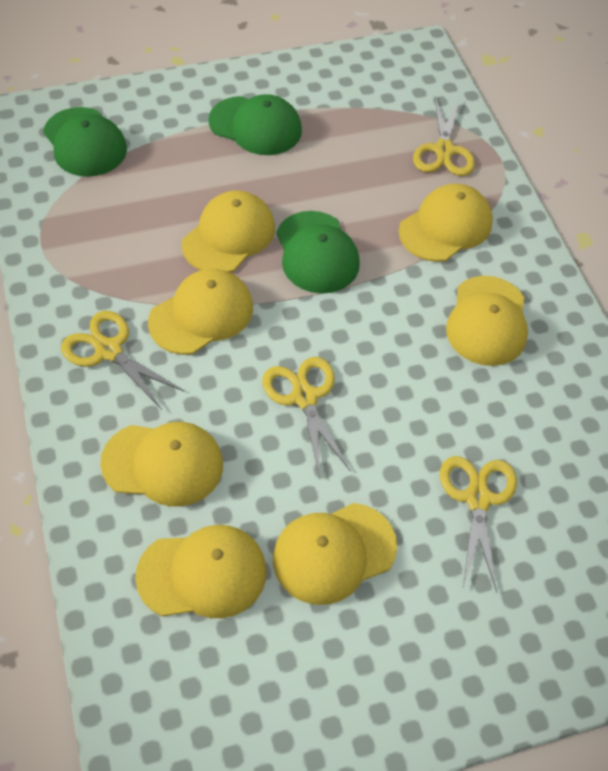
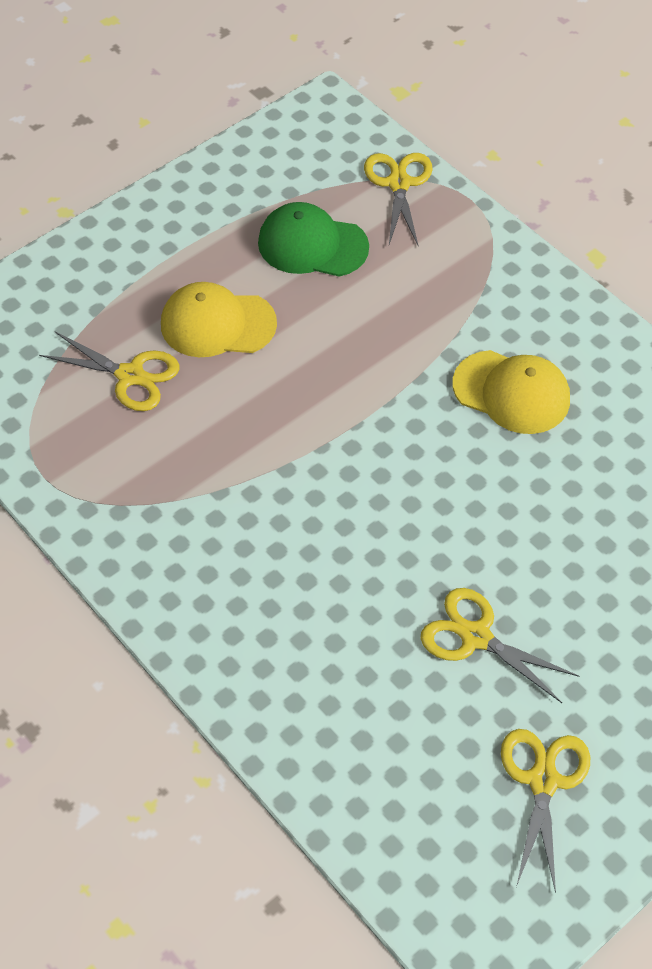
green cap: 3 -> 1
yellow cap: 7 -> 2

